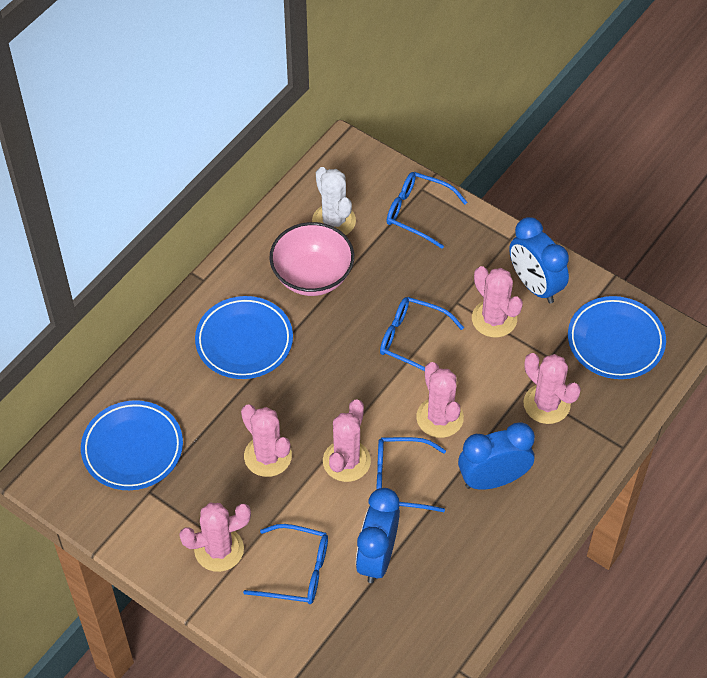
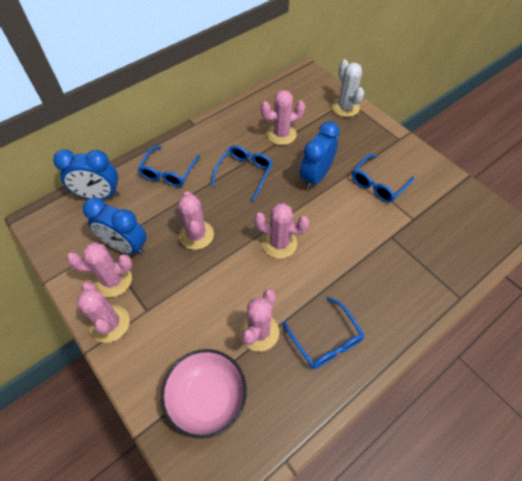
blue plate: 3 -> 0

